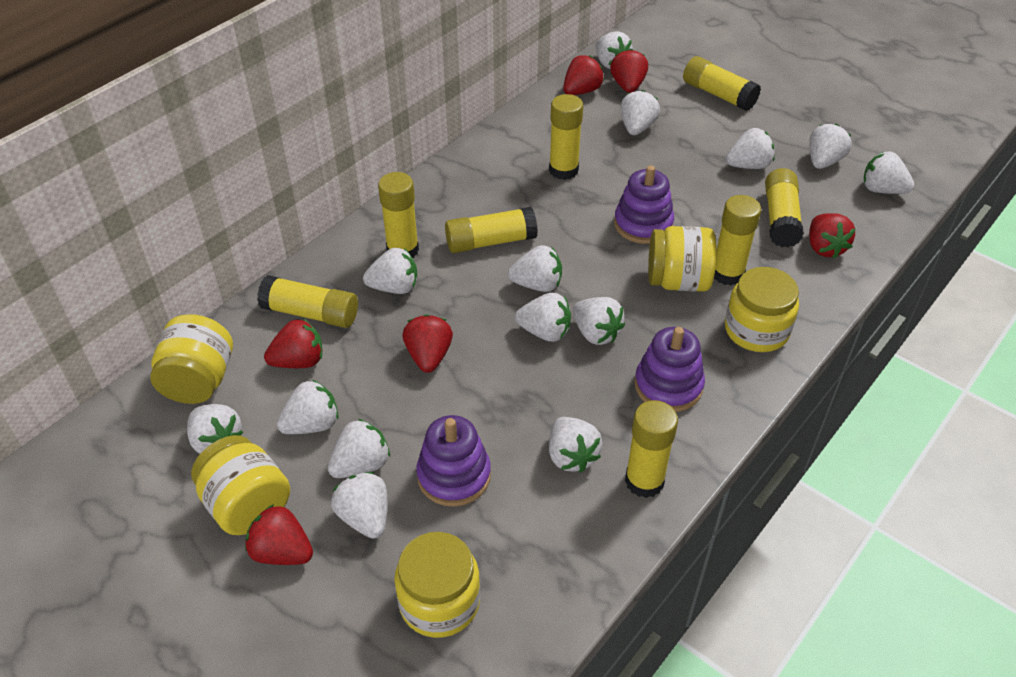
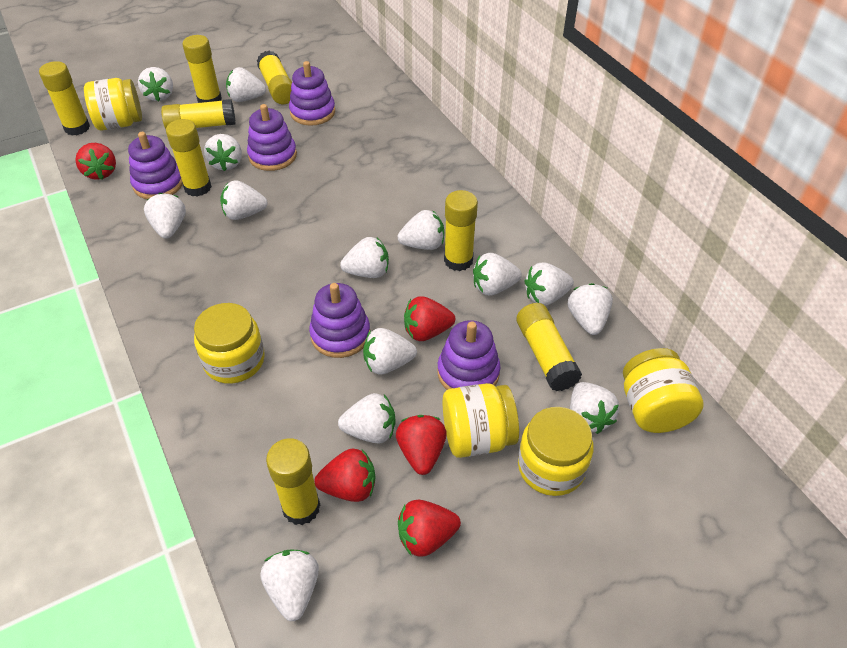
purple stacking toy: 3 -> 5
red strawberry: 6 -> 5

